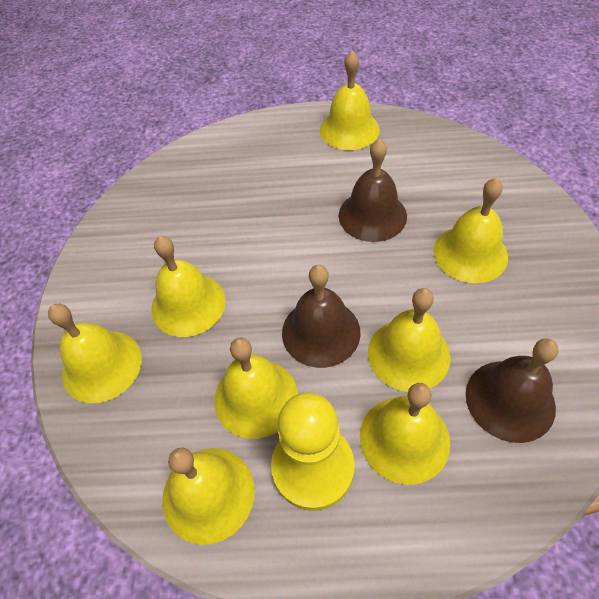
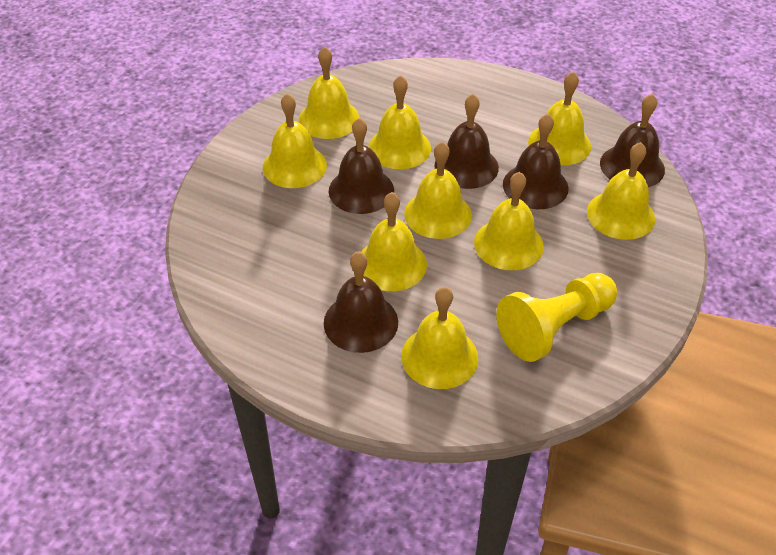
brown bell: 3 -> 5
yellow bell: 8 -> 9

